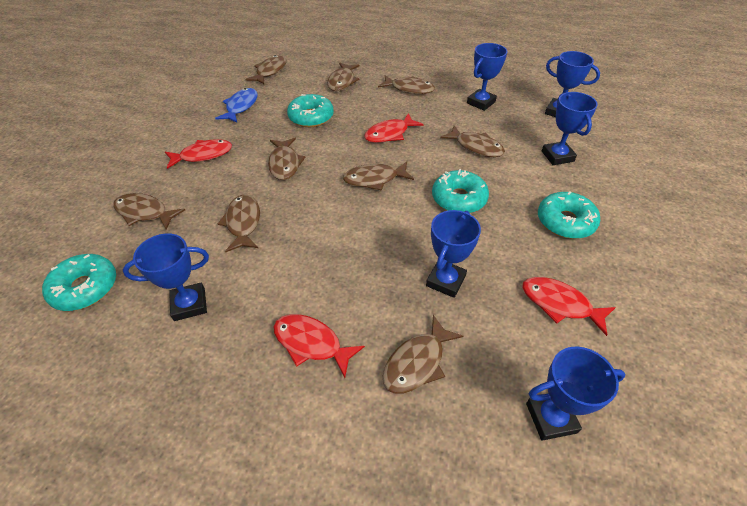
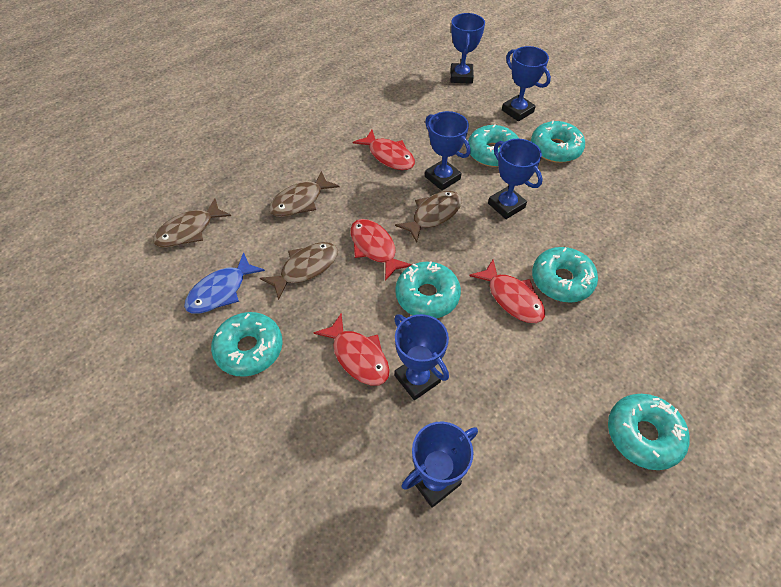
brown fish: 9 -> 4
turquoise donut: 4 -> 6

